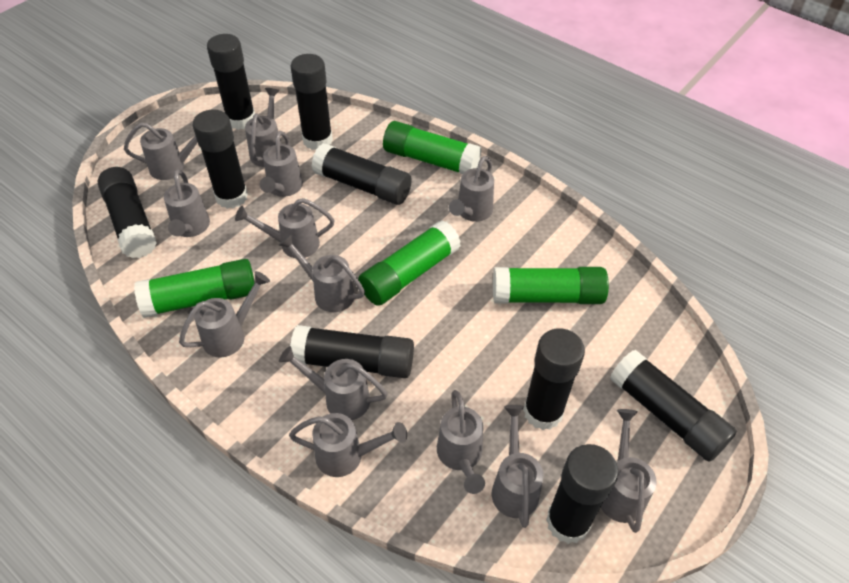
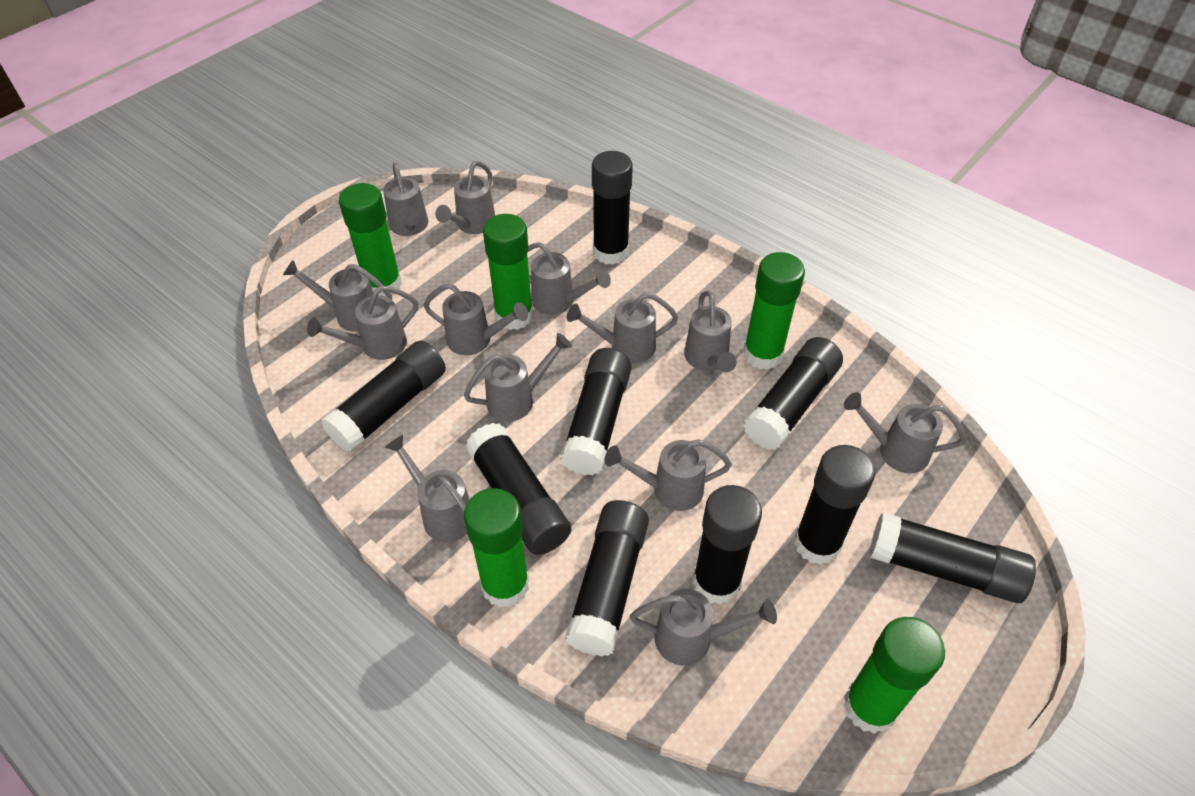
green glue stick: 4 -> 5

